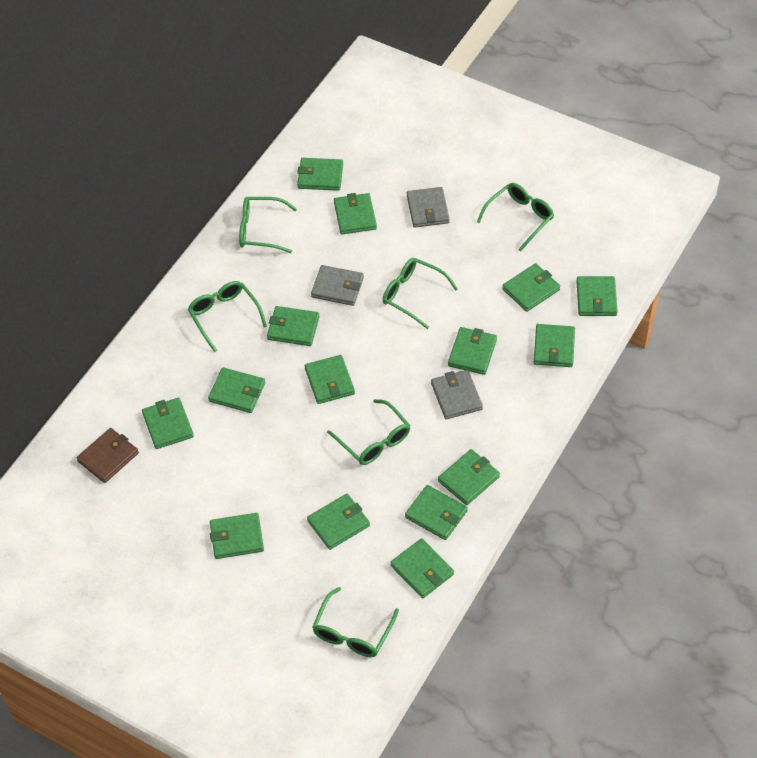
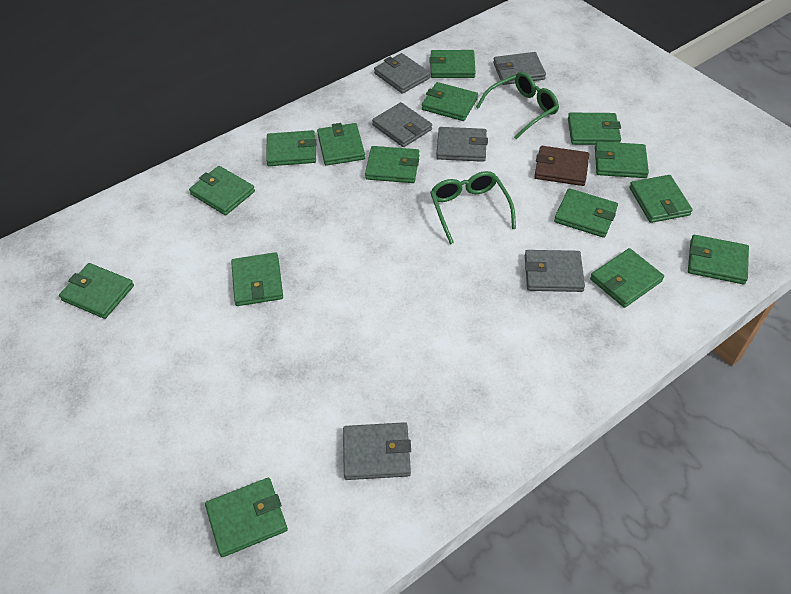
green glasses: 6 -> 2
grey wallet: 3 -> 6

